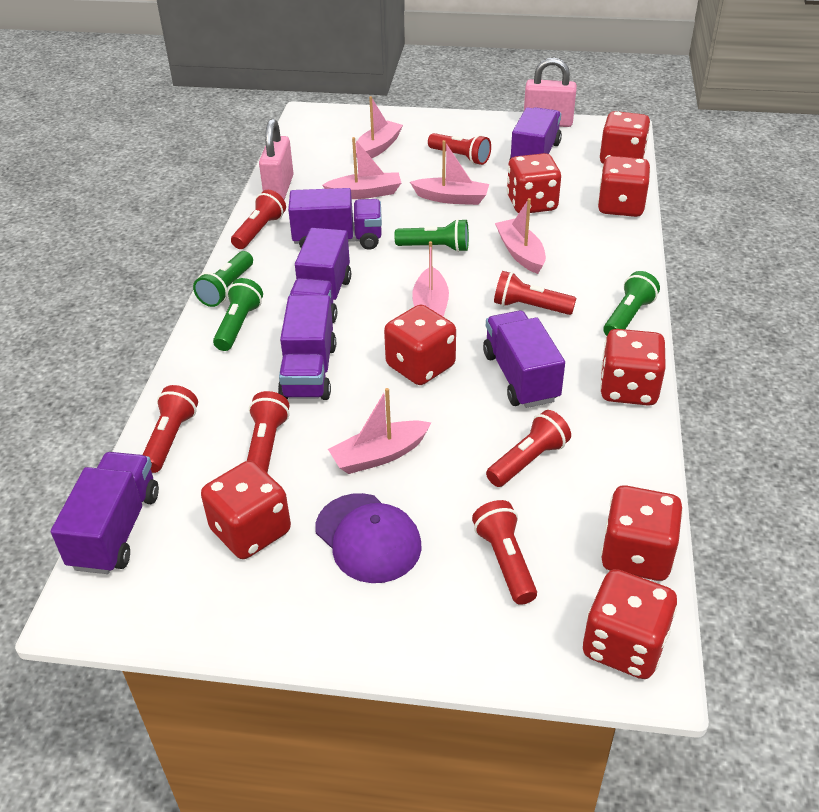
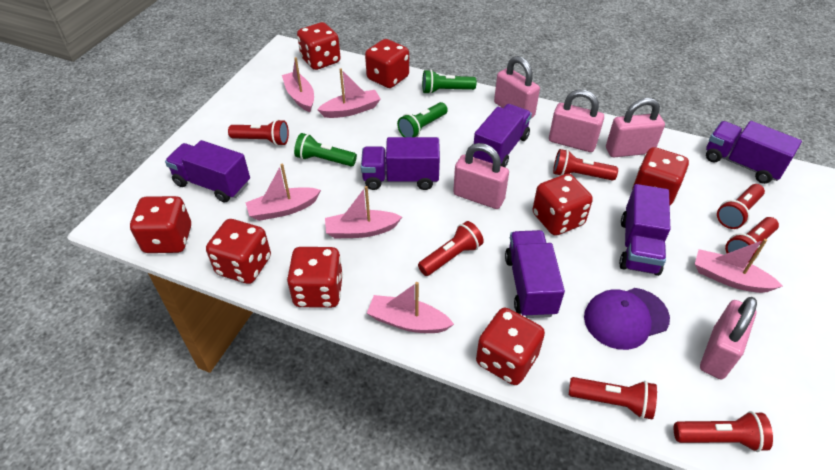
green flashlight: 4 -> 3
pink padlock: 2 -> 5

